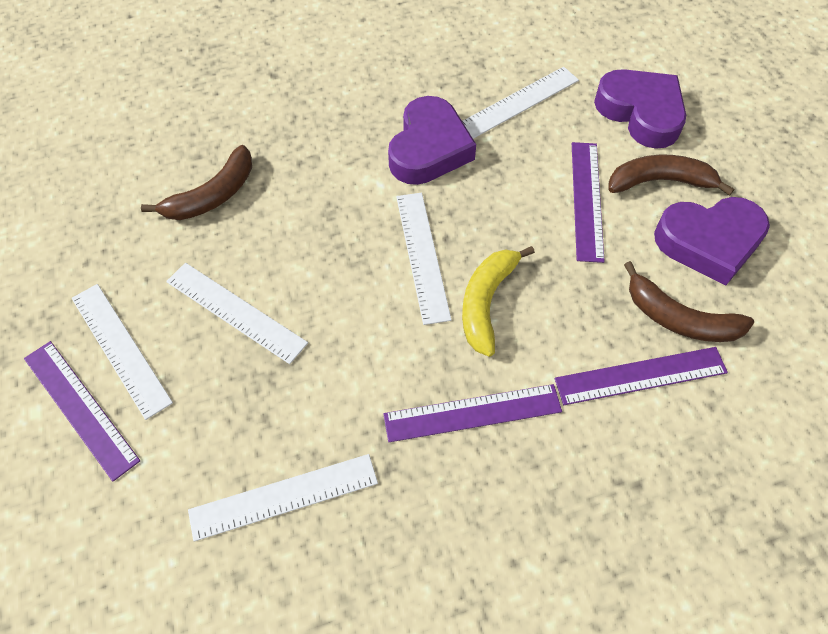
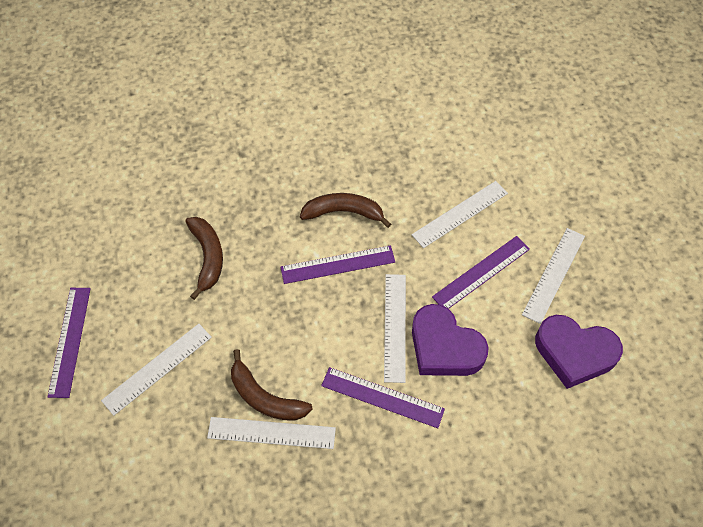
purple heart: 3 -> 2
yellow banana: 1 -> 0

